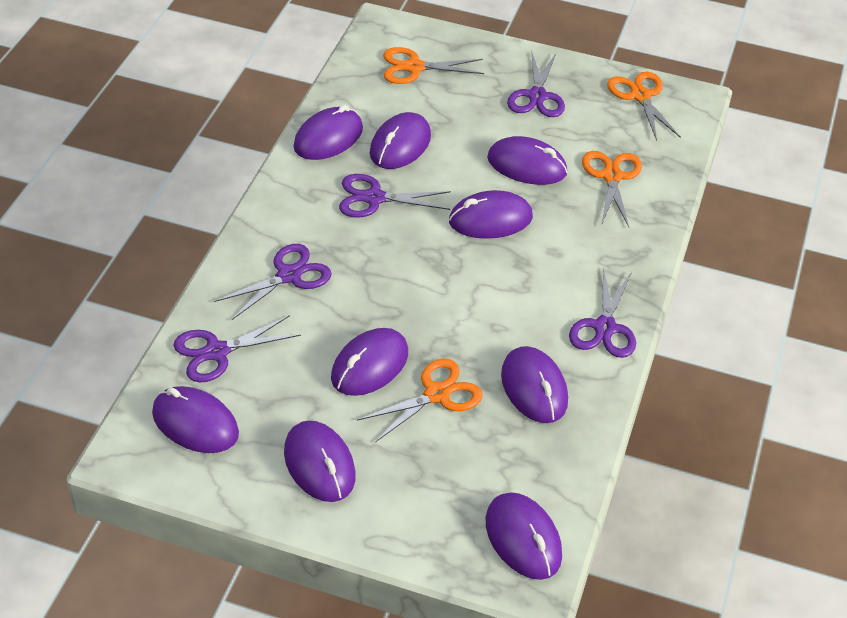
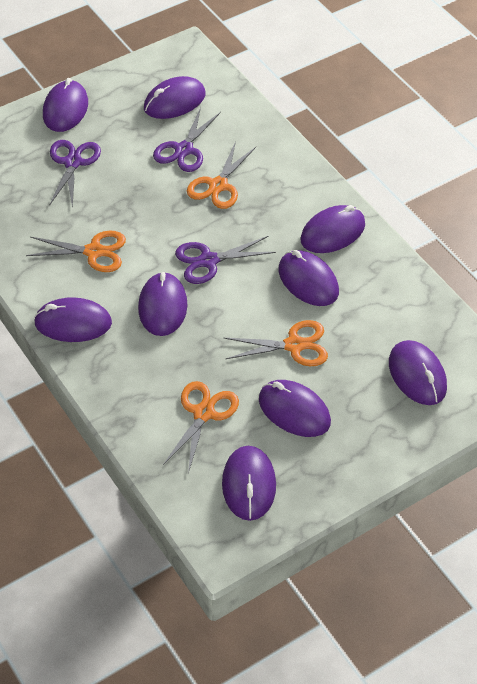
purple scissors: 5 -> 3

